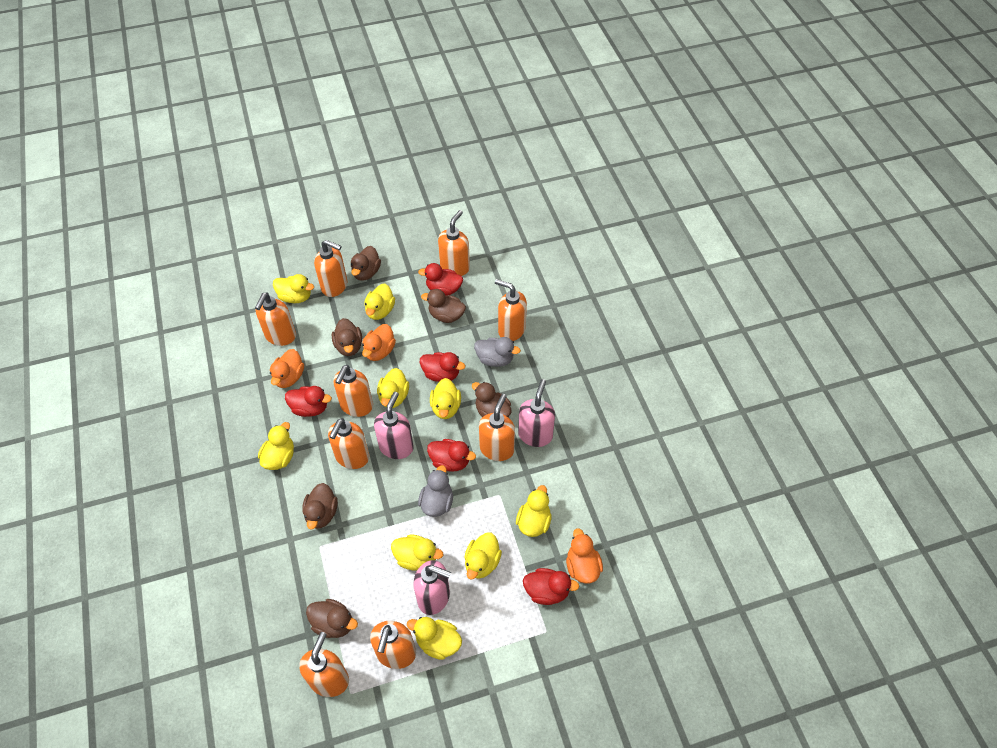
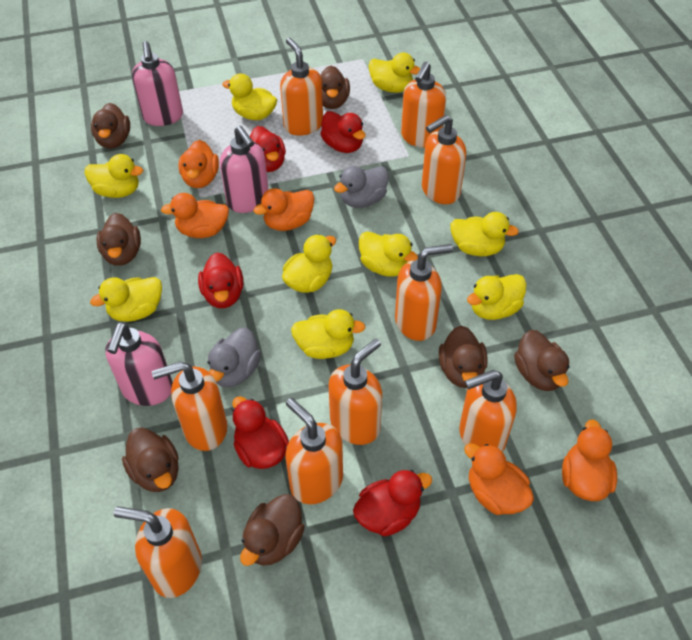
brown duck: 6 -> 7
orange duck: 3 -> 5

